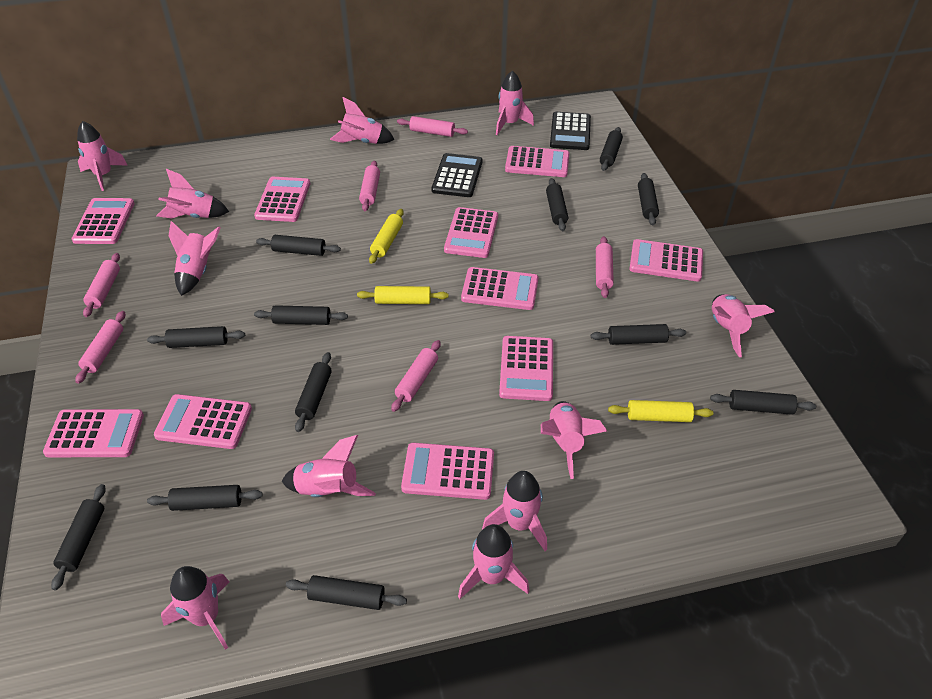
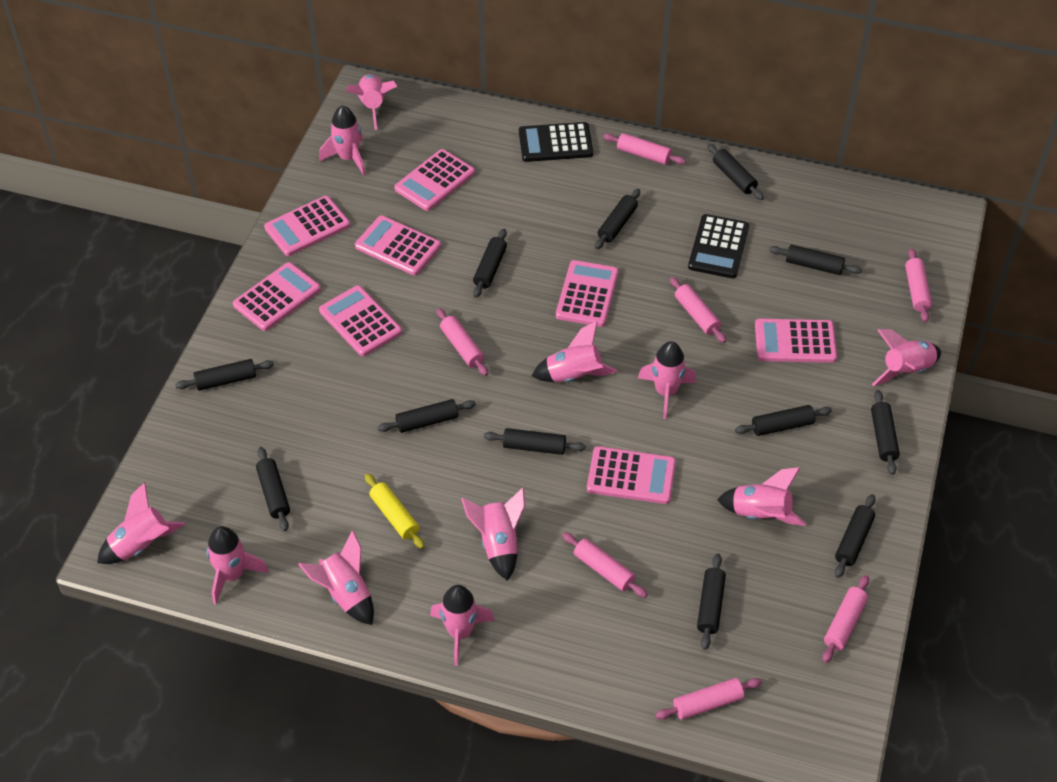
pink calculator: 10 -> 8
pink rolling pin: 6 -> 7
yellow rolling pin: 3 -> 1

